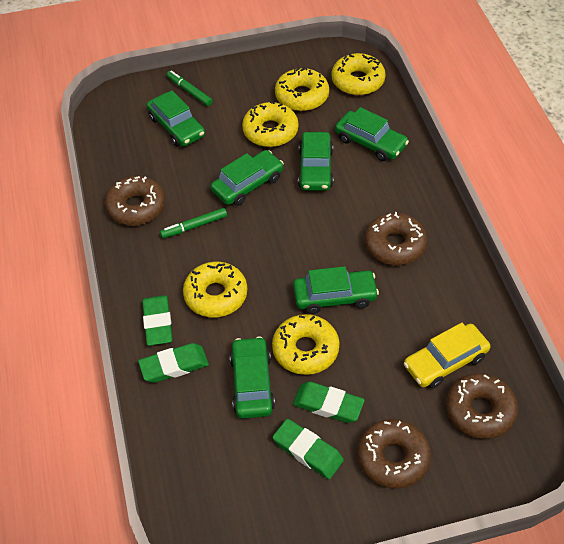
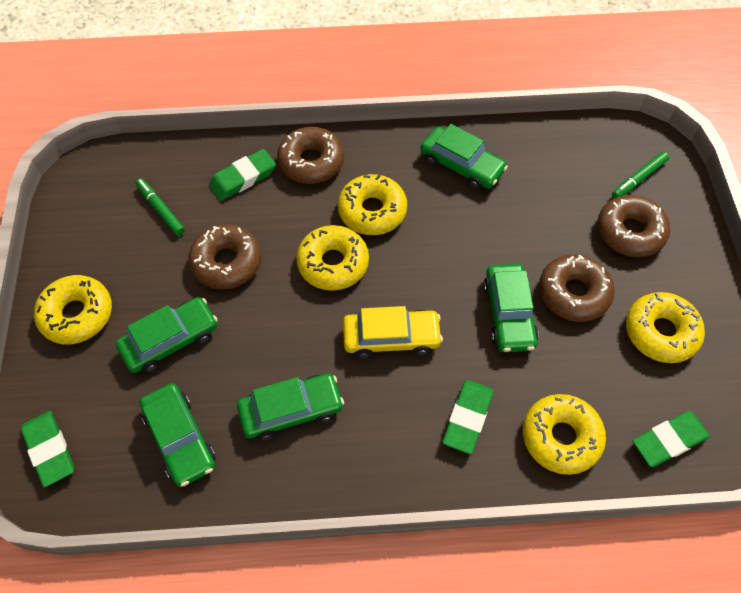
green car: 6 -> 5

